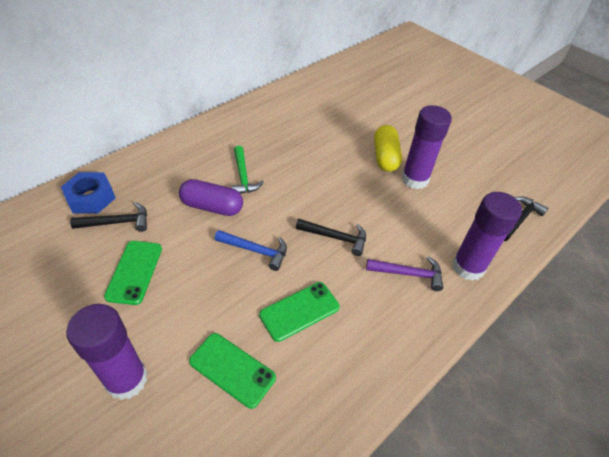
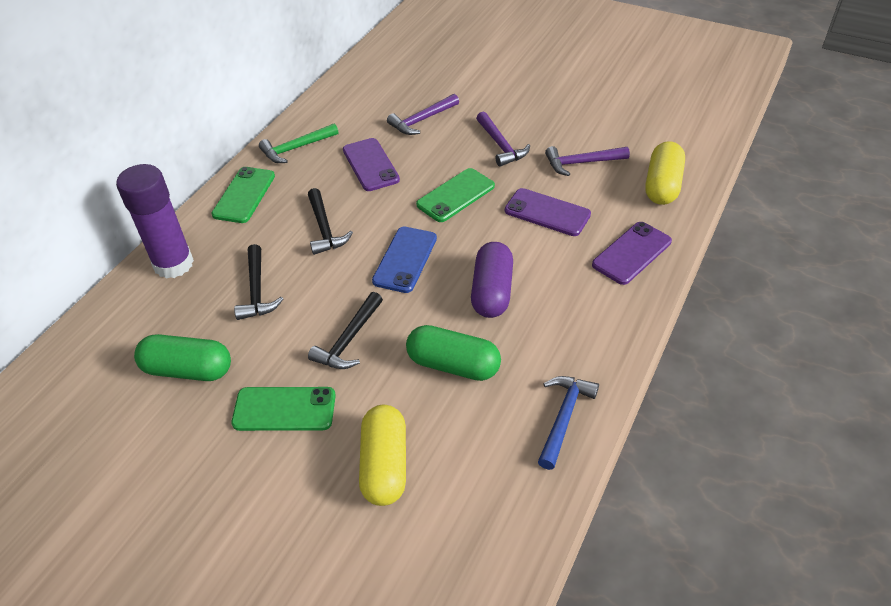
blue nut: 1 -> 0
blue phone: 0 -> 1
green capsule: 0 -> 2
purple glue stick: 3 -> 1
purple hammer: 1 -> 3
purple phone: 0 -> 3
yellow capsule: 1 -> 2

